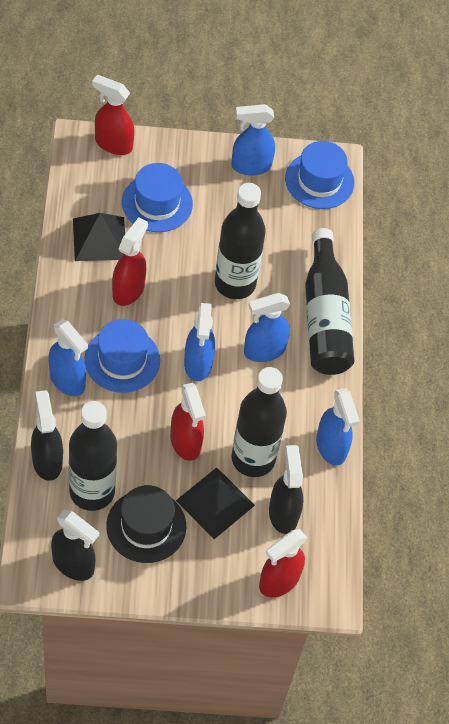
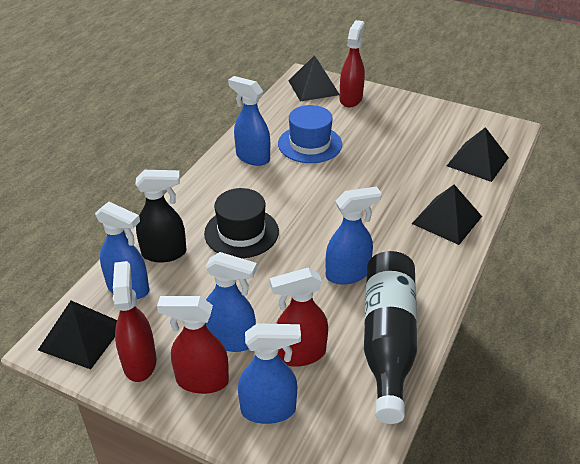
black bottle: 4 -> 1
black pyramid: 2 -> 4
black spray bottle: 3 -> 1
blue hat: 3 -> 1

